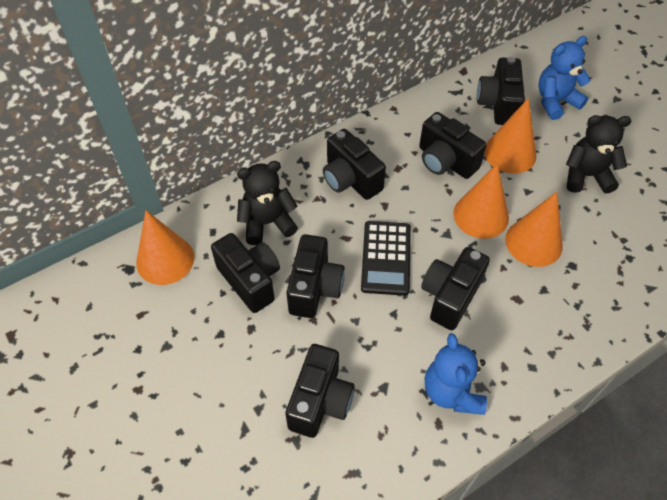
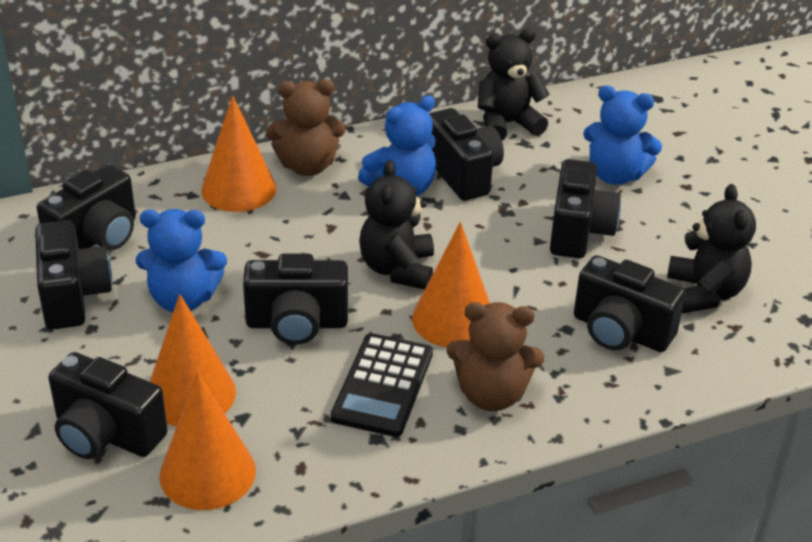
black teddy bear: 2 -> 3
blue teddy bear: 2 -> 3
brown teddy bear: 0 -> 2

